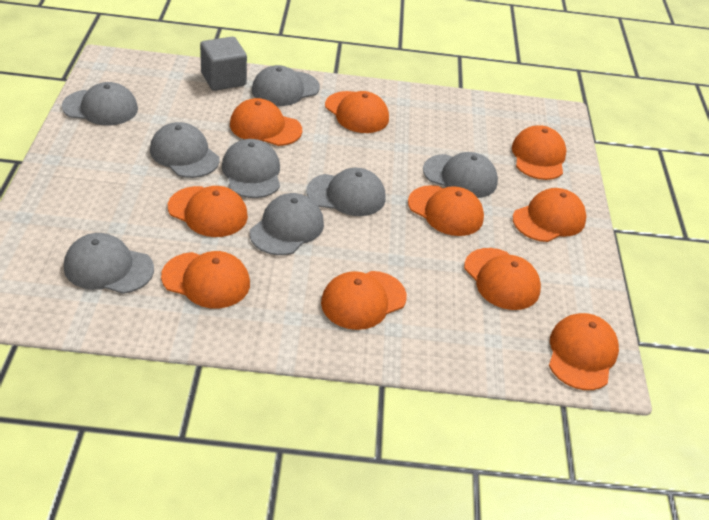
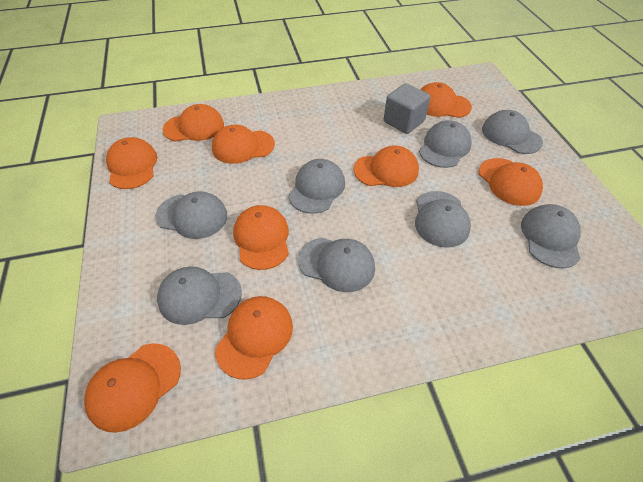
orange cap: 10 -> 9

